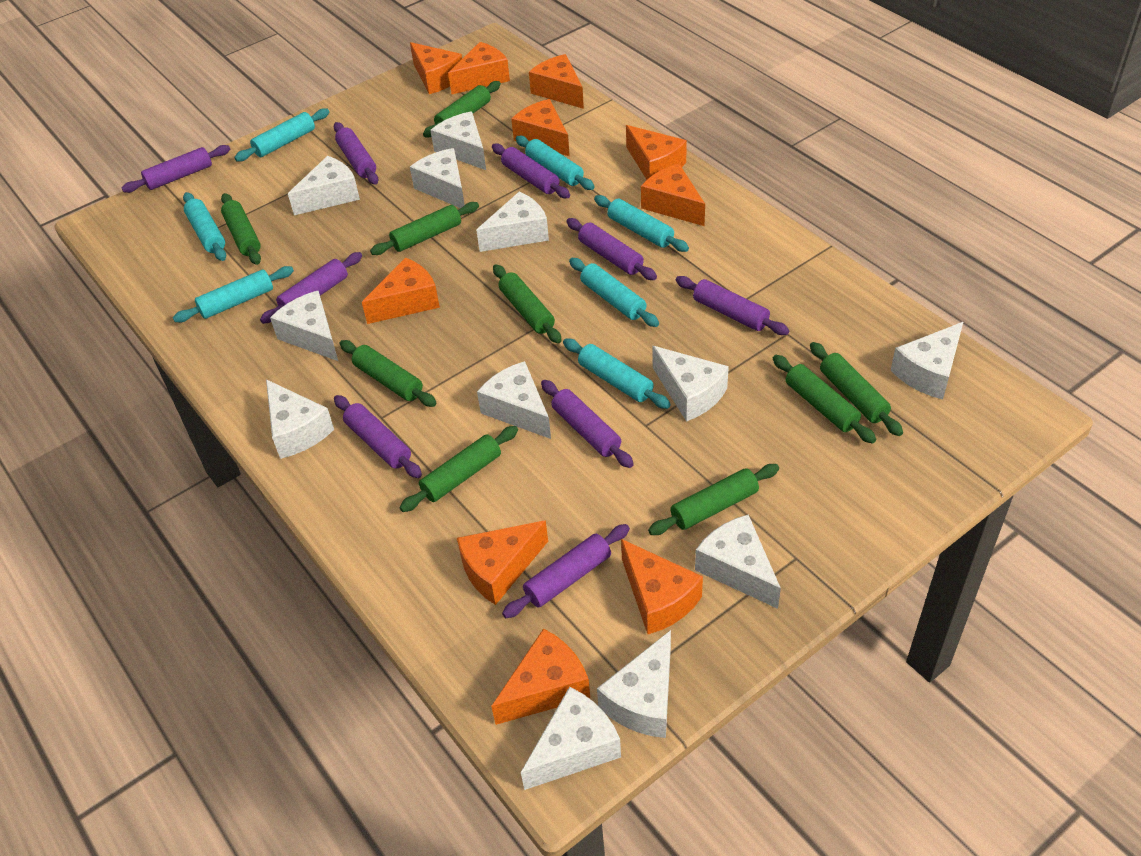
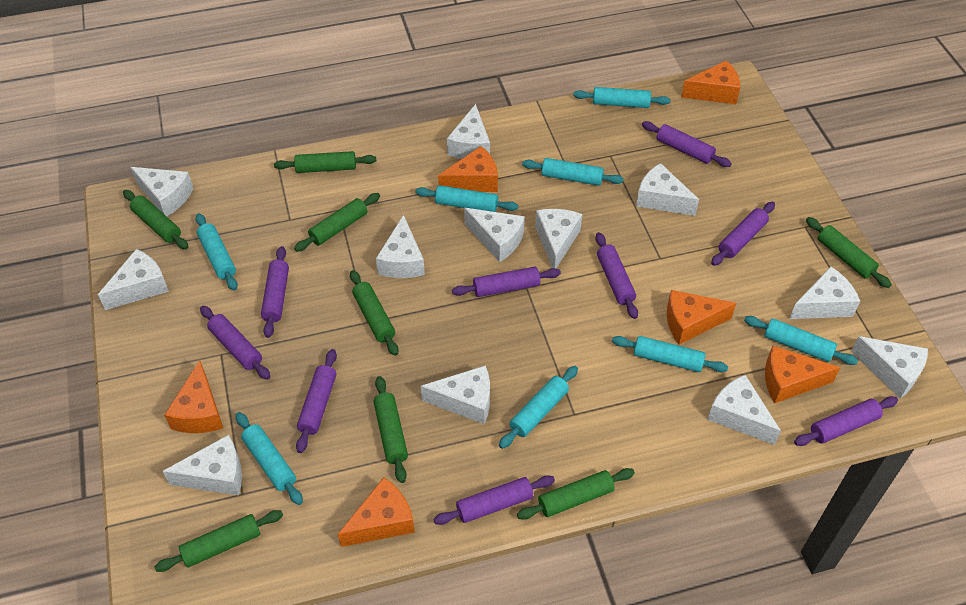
green rolling pin: 9 -> 8
orange cheese: 10 -> 6
turquoise rolling pin: 7 -> 8

